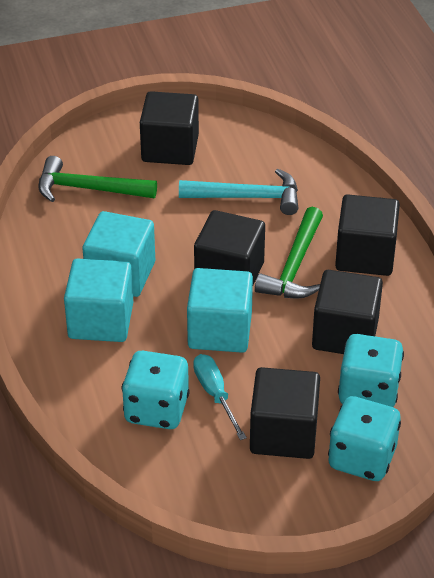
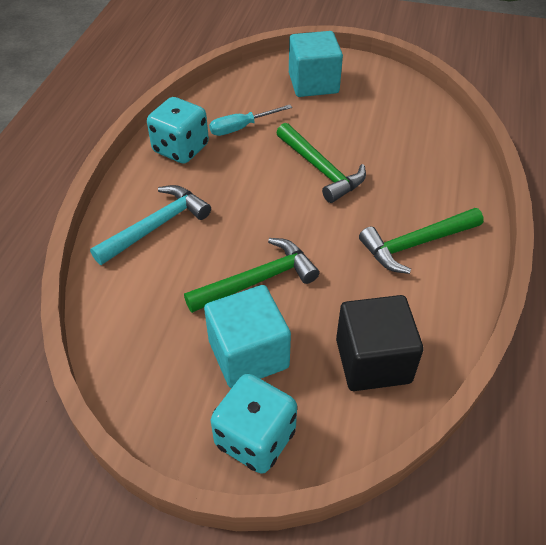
black cube: 5 -> 1
green hammer: 2 -> 3
turquoise cube: 3 -> 2
turquoise dice: 3 -> 2

